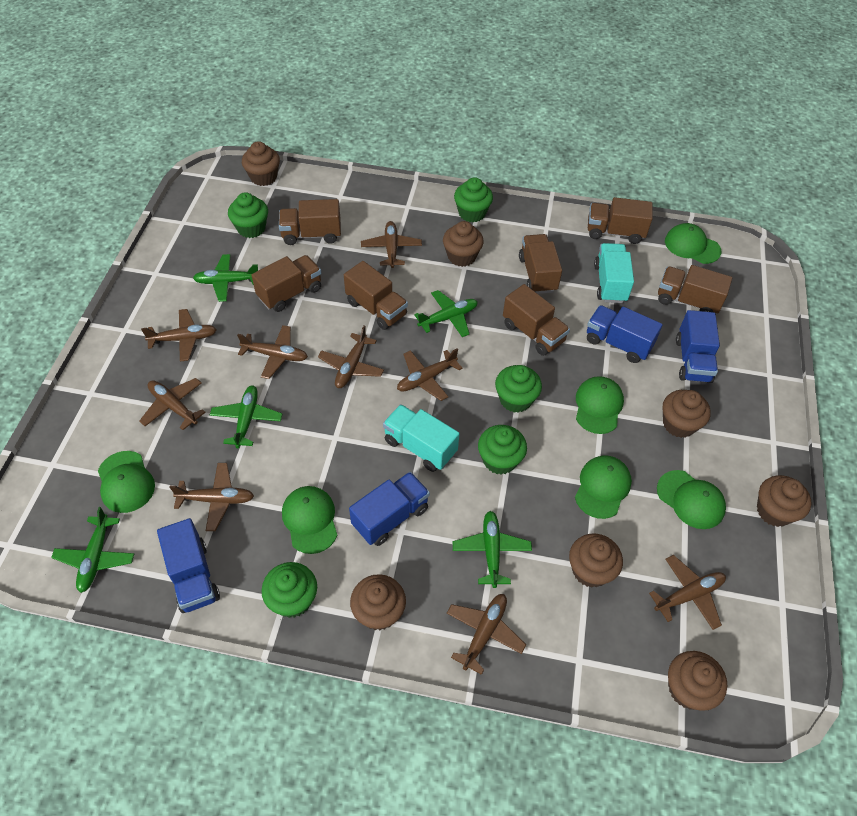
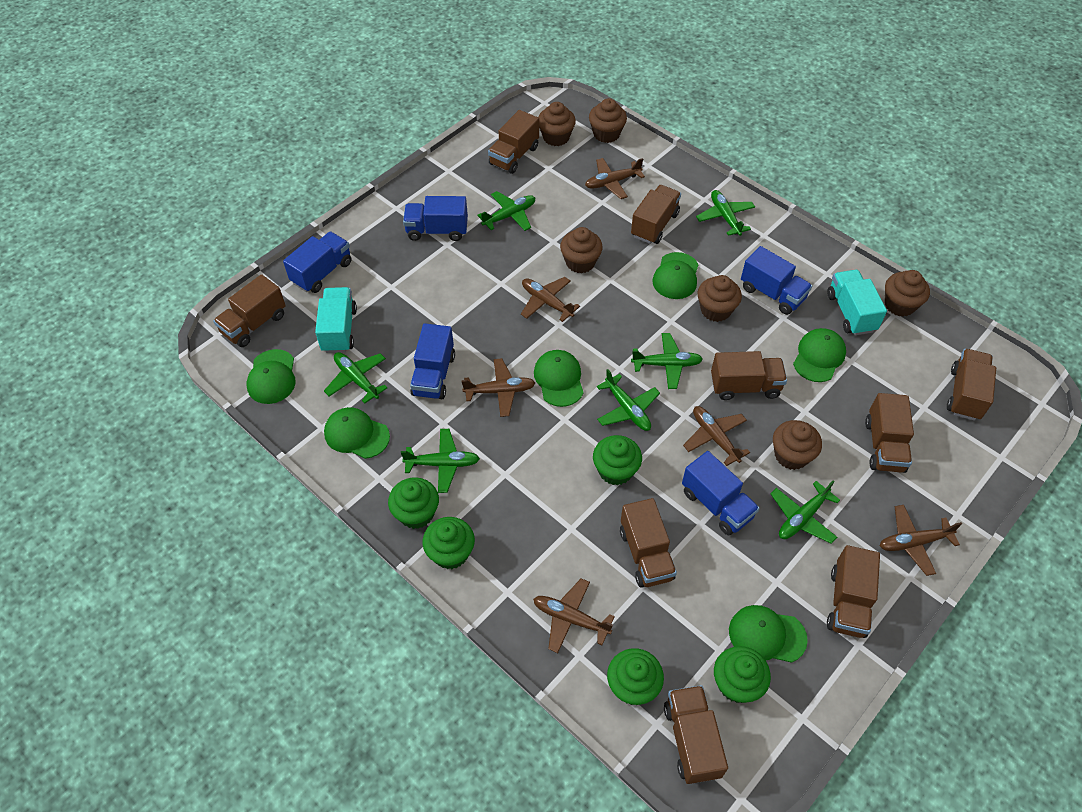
blue truck: 4 -> 5
brown cupcake: 7 -> 6
brown plane: 9 -> 6
brown truck: 7 -> 9
green plane: 5 -> 7

